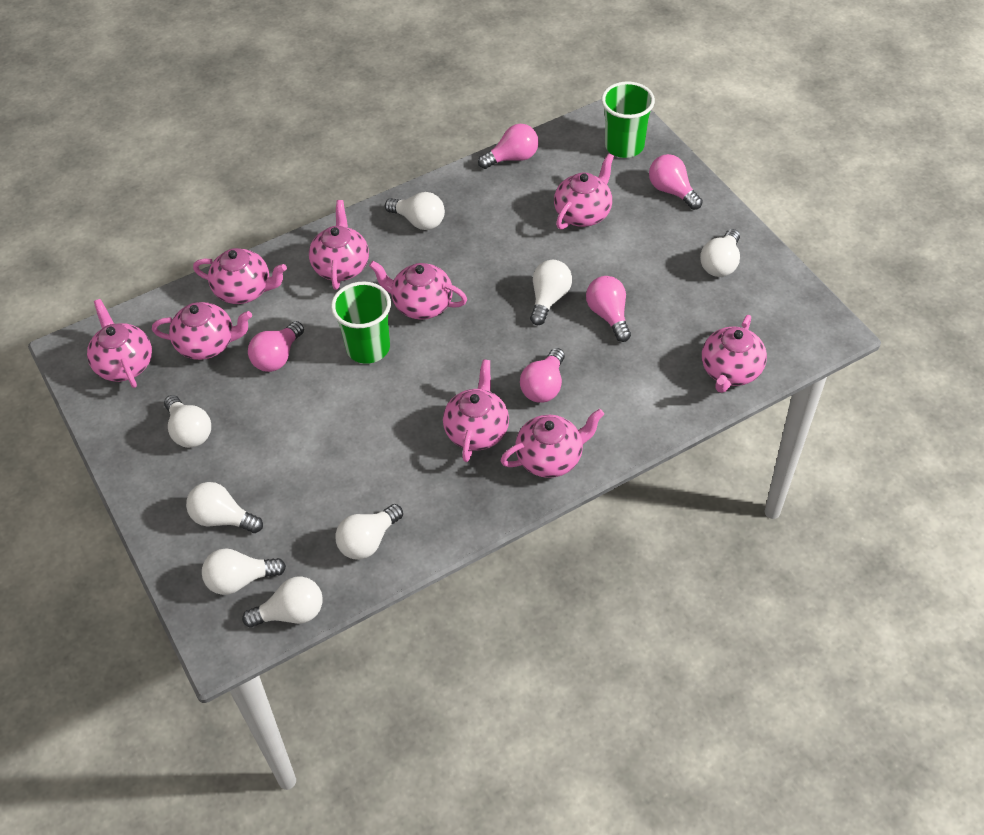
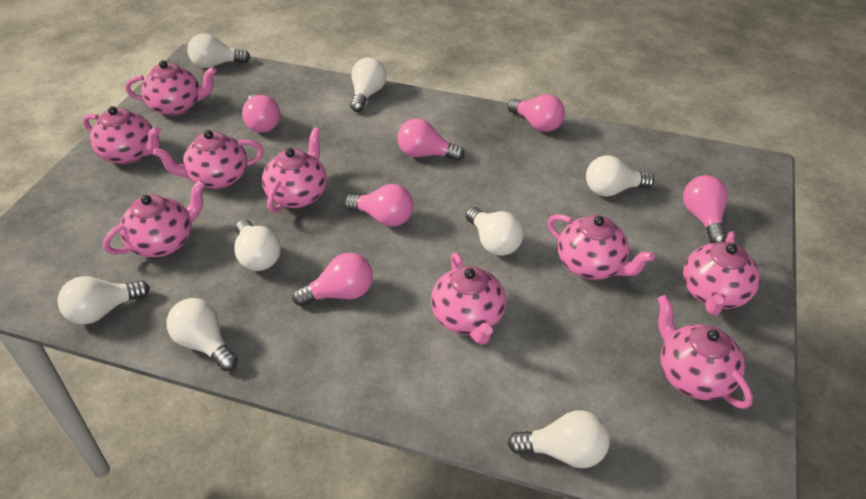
green cup: 2 -> 0
pink light bulb: 5 -> 6

